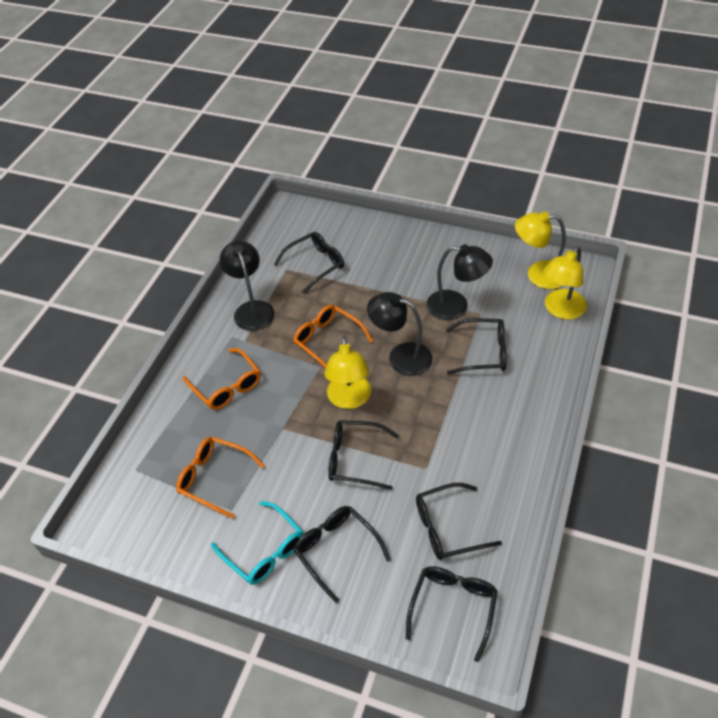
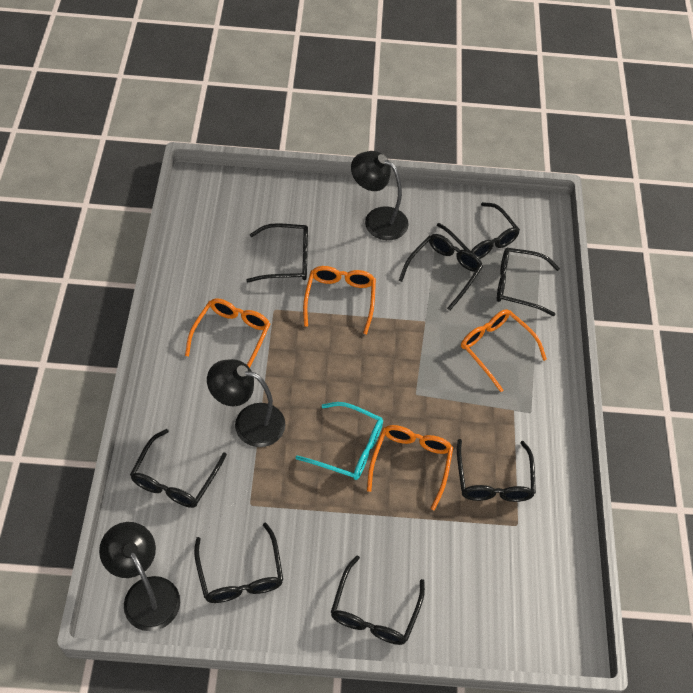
black glasses: 6 -> 8
orange glasses: 3 -> 4
yellow lamp: 3 -> 0

